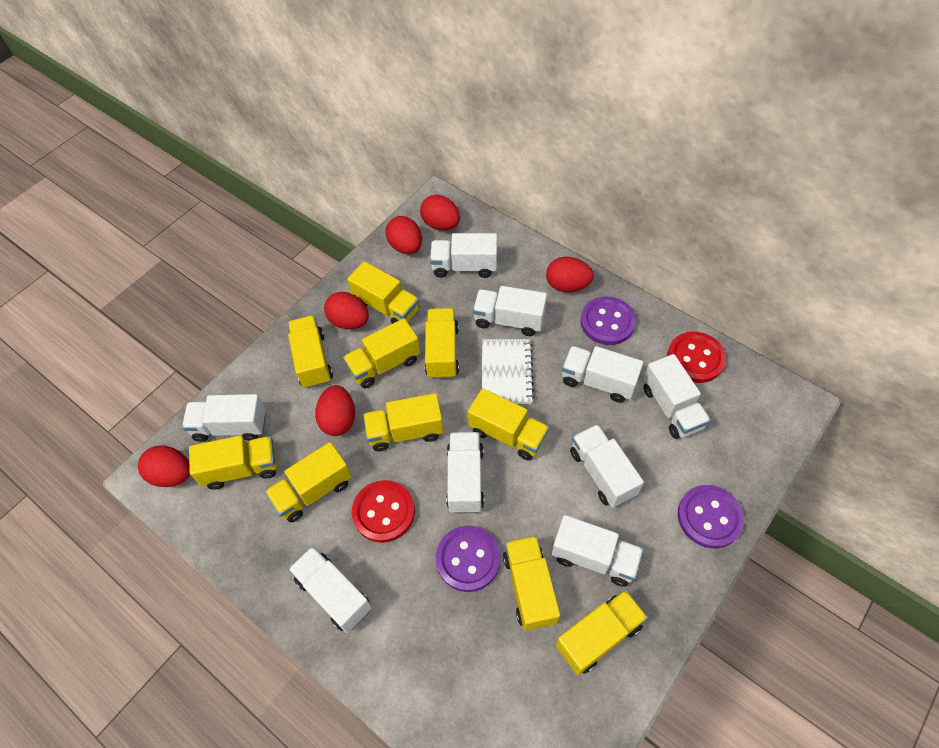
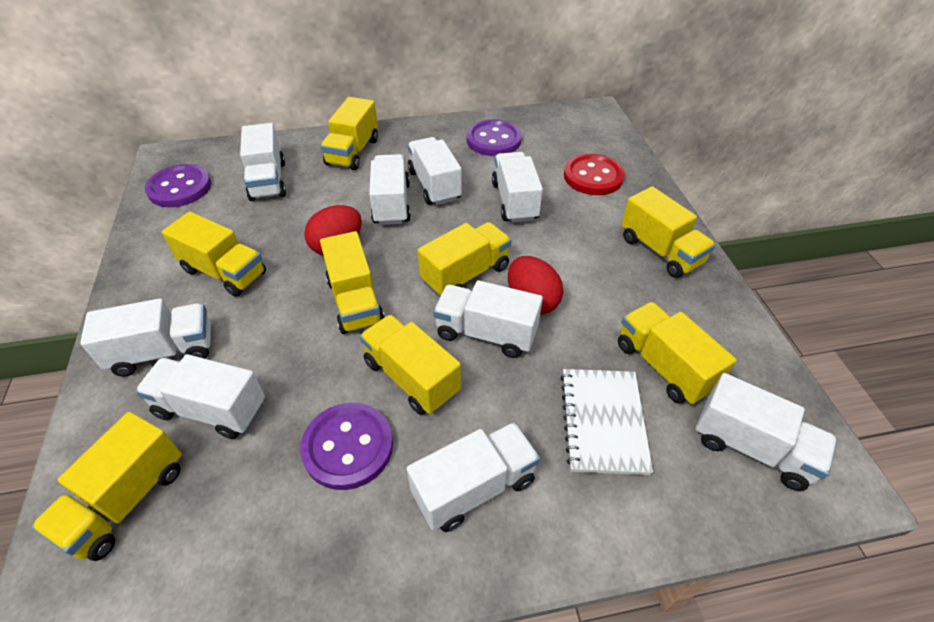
red button: 2 -> 1
red egg: 6 -> 2
yellow truck: 10 -> 8

